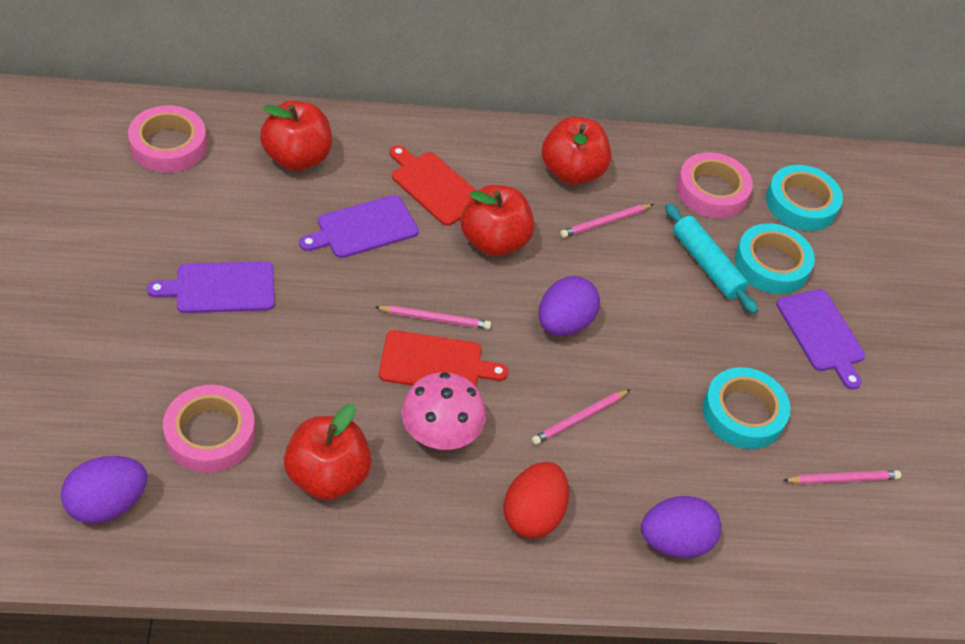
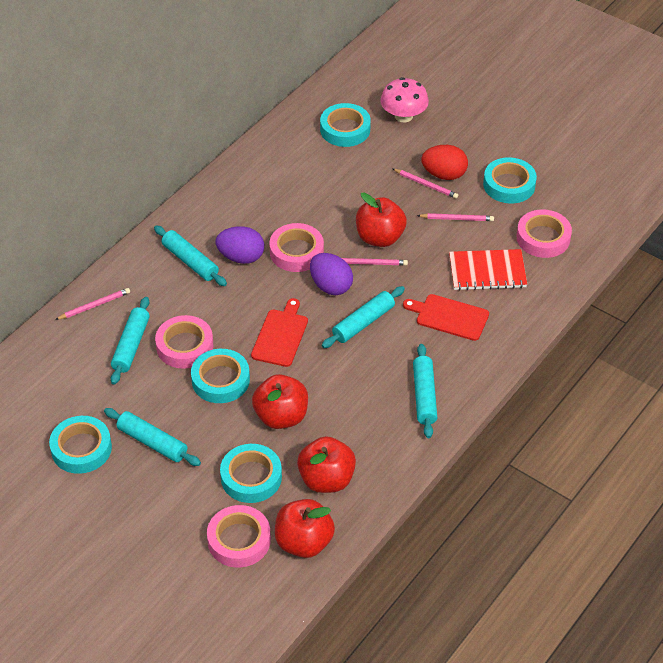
pink tape: 3 -> 4
purple cutting board: 3 -> 0
purple egg: 3 -> 2
red notebook: 0 -> 1
turquoise rolling pin: 1 -> 5
turquoise tape: 3 -> 5

